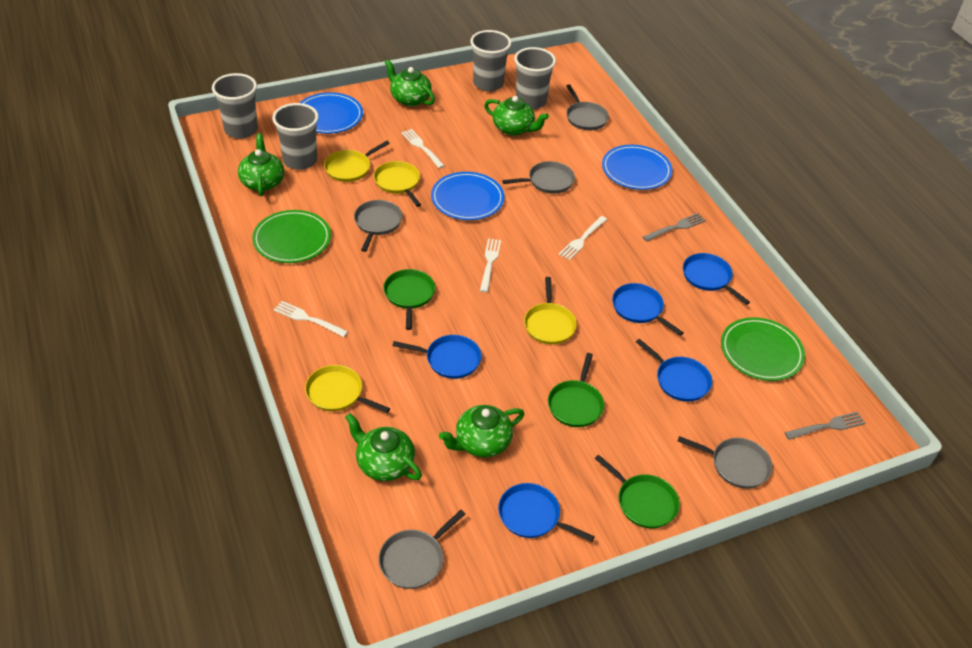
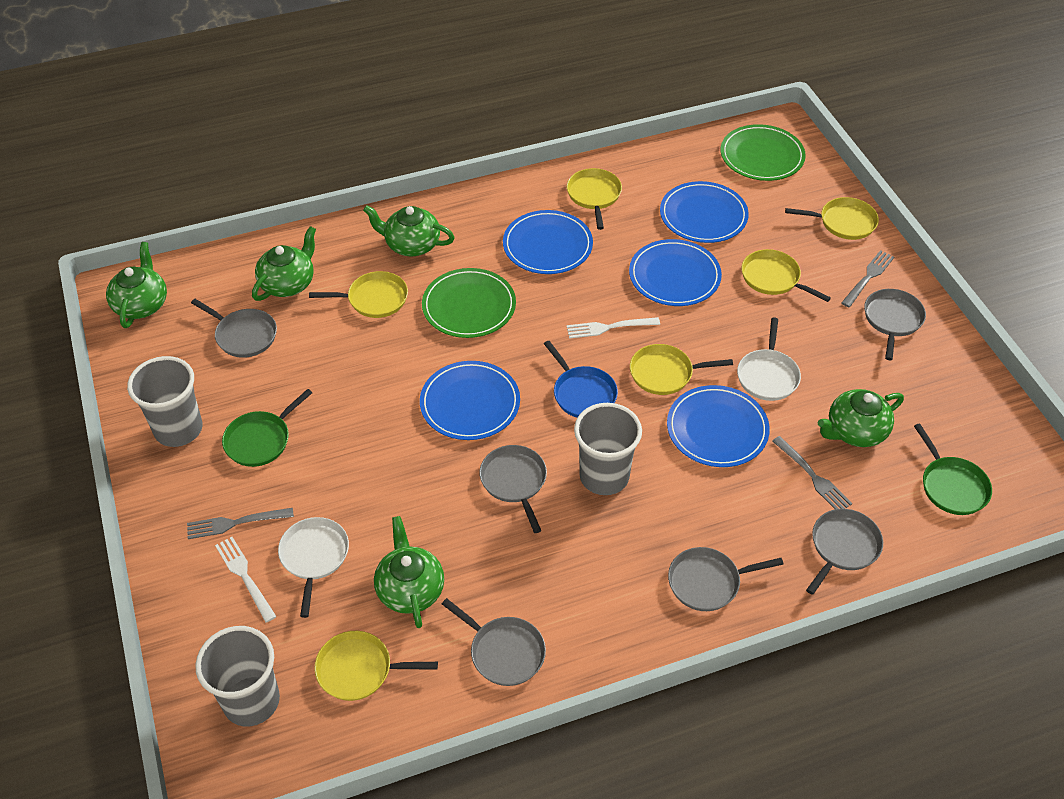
blue pan: 5 -> 1
blue plate: 3 -> 5
green pan: 3 -> 2
grey cup: 4 -> 3
grey fork: 2 -> 3
grey pan: 5 -> 6
white fork: 4 -> 2
white pan: 0 -> 2
yellow pan: 4 -> 6

